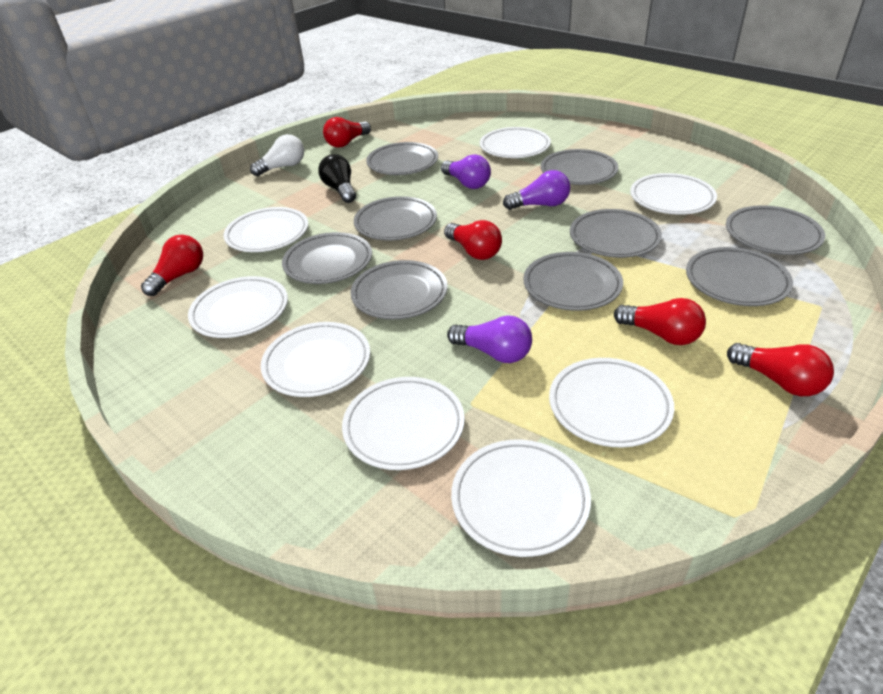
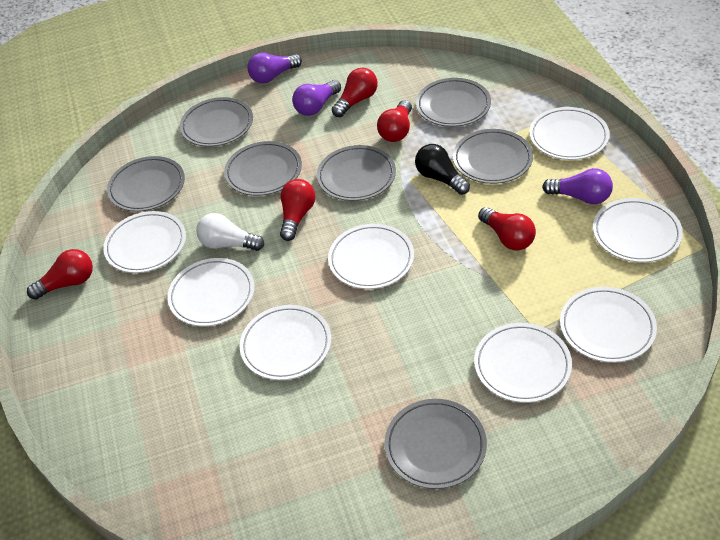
grey plate: 9 -> 7

